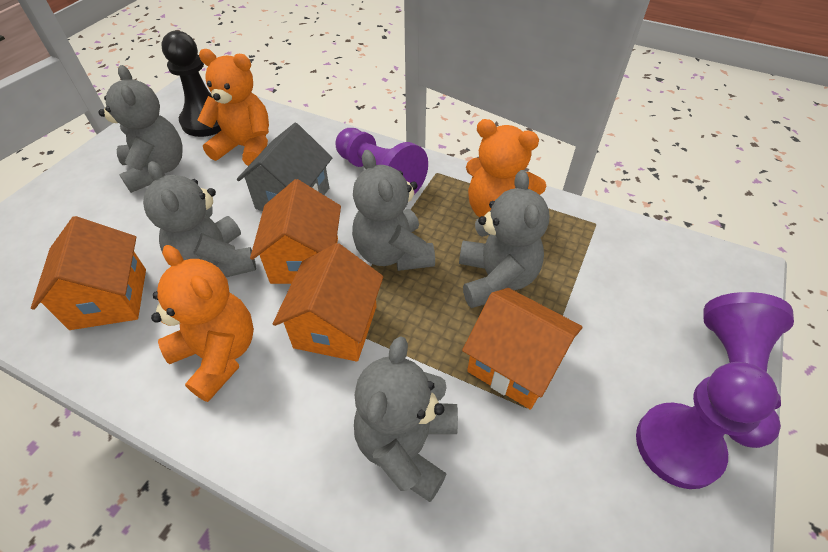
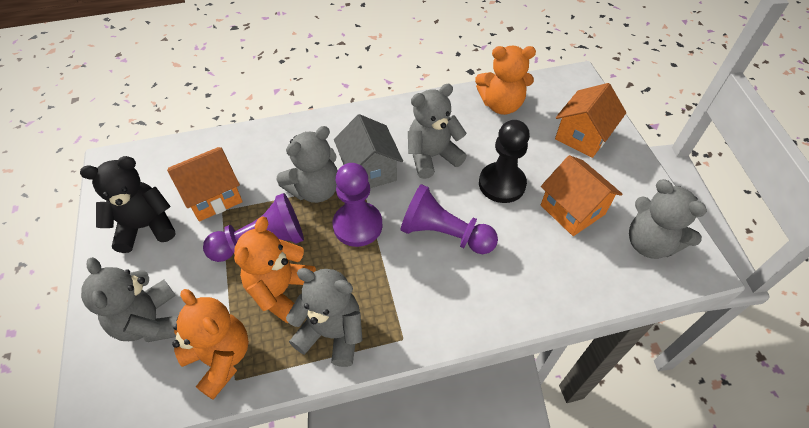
black teddy bear: 0 -> 1
orange house: 4 -> 3

